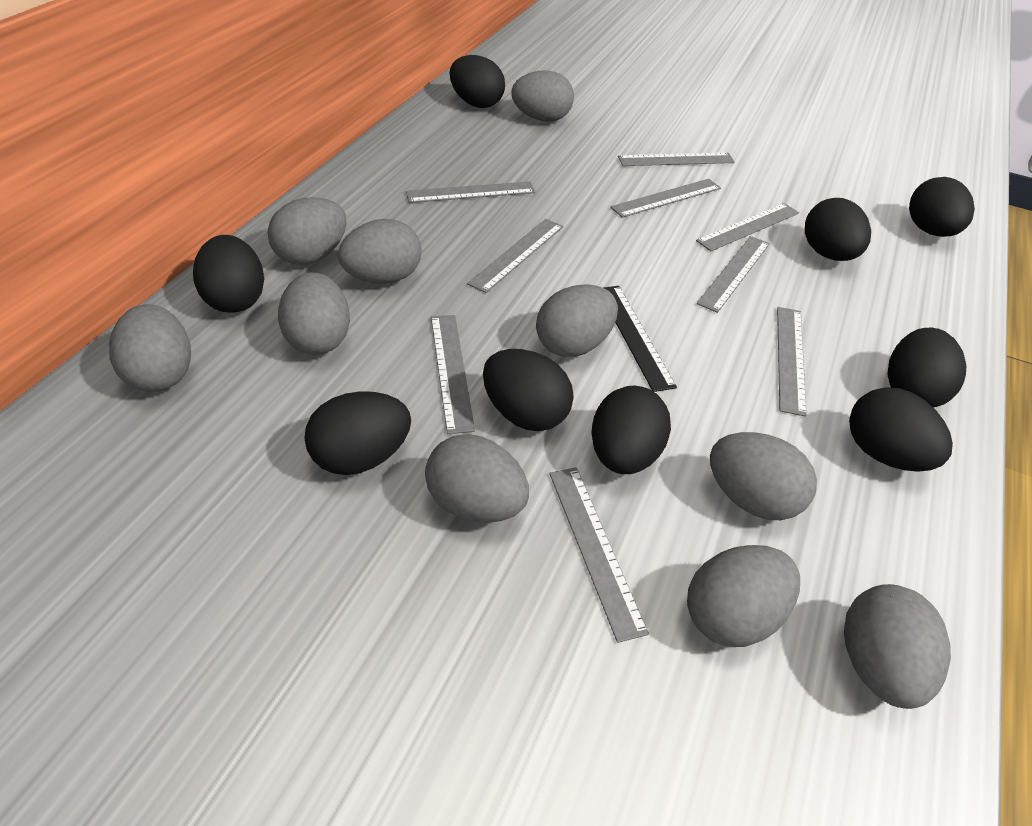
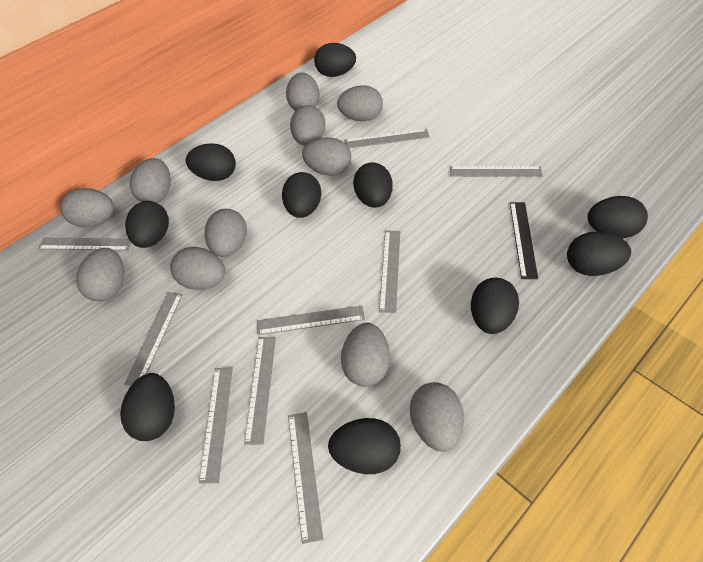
black egg: 9 -> 10
grey egg: 10 -> 11

